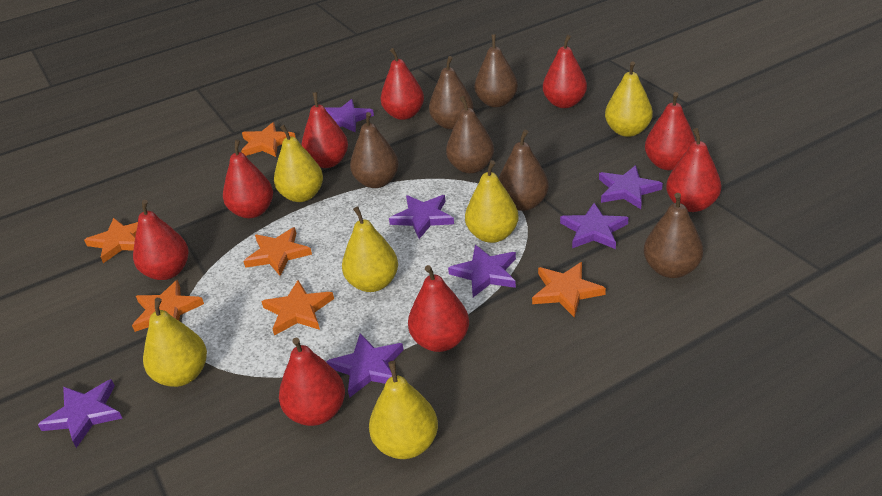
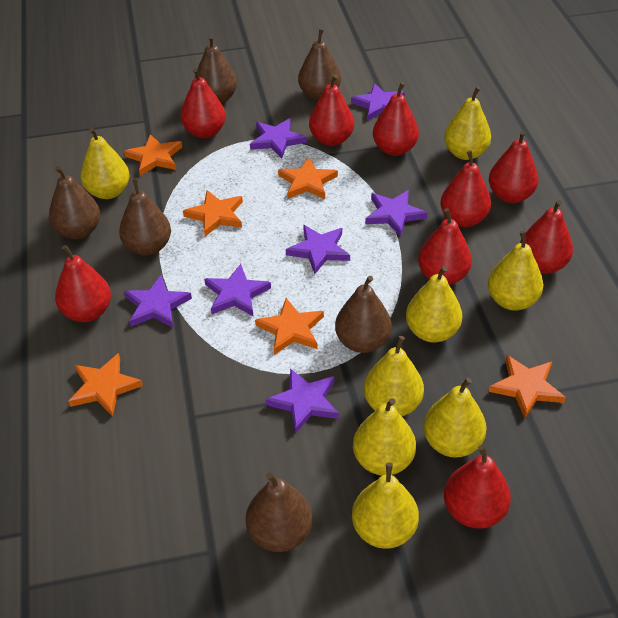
yellow pear: 6 -> 8

